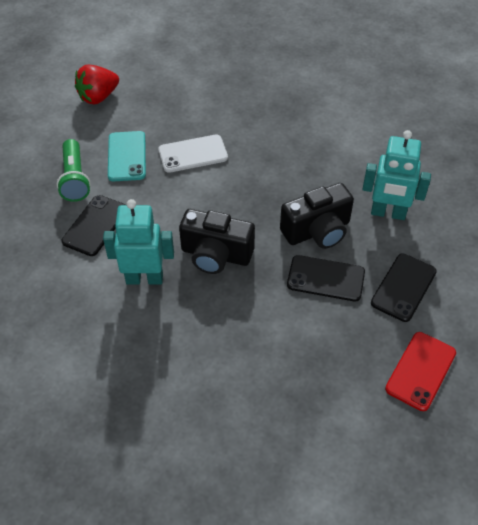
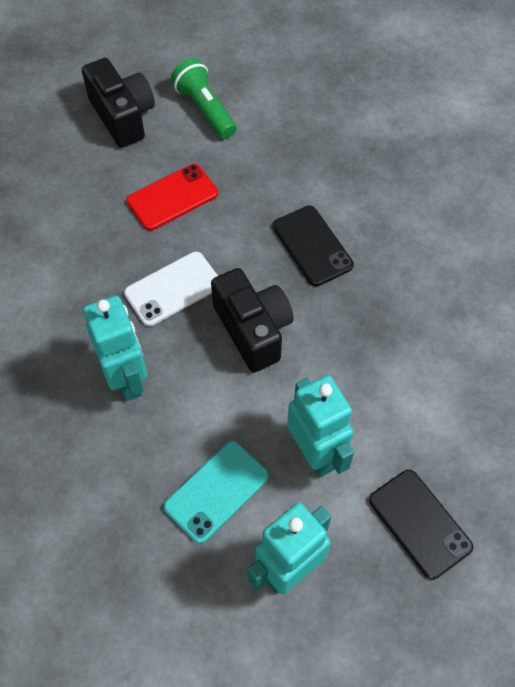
black phone: 3 -> 2
red strawberry: 1 -> 0
turquoise robot: 2 -> 3

